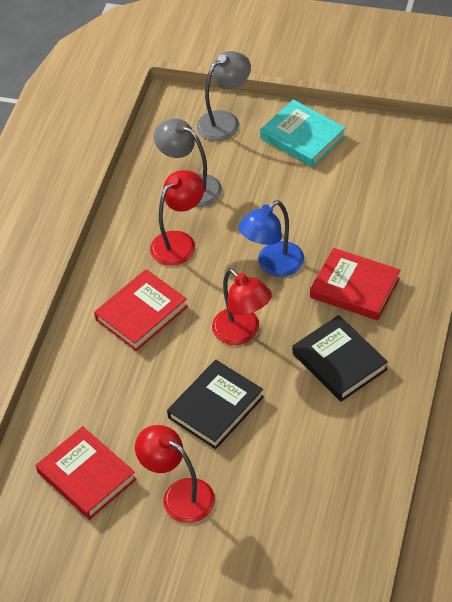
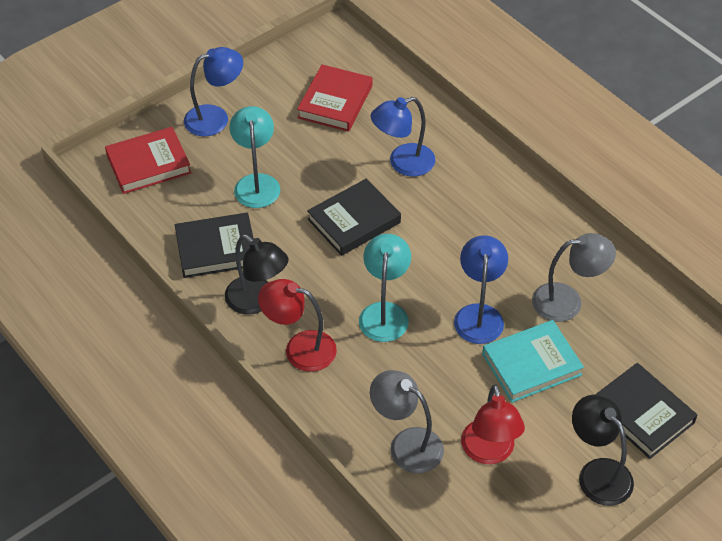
black book: 2 -> 3
black lamp: 0 -> 2
blue lamp: 1 -> 3
red book: 3 -> 2
red lamp: 3 -> 2
turquoise lamp: 0 -> 2

